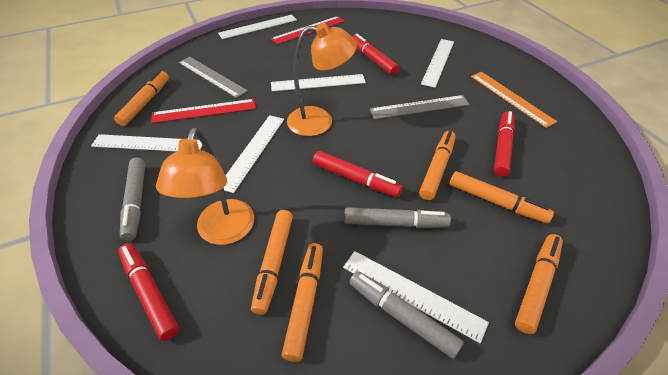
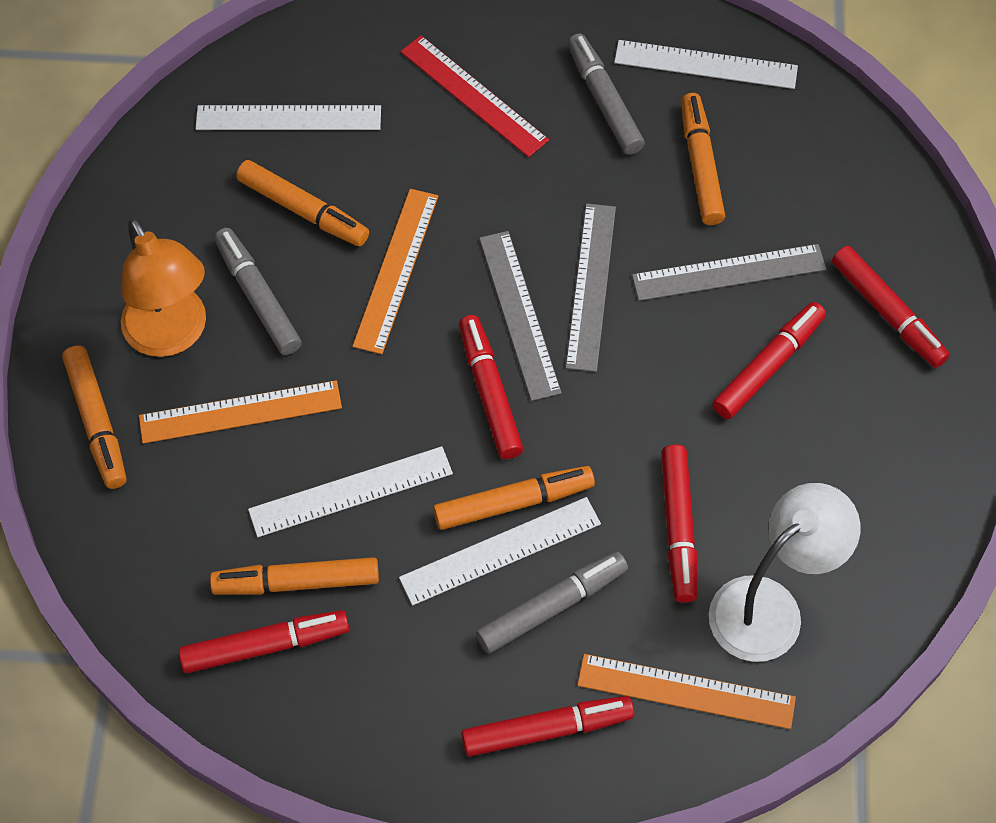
grey ruler: 2 -> 3
orange lamp: 2 -> 1
orange marker: 6 -> 5
orange ruler: 1 -> 3
red marker: 4 -> 6
red ruler: 2 -> 1
white lamp: 0 -> 1
white ruler: 6 -> 4

